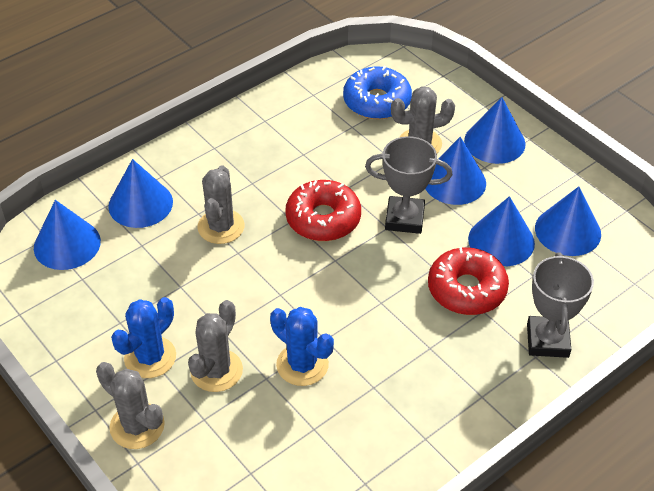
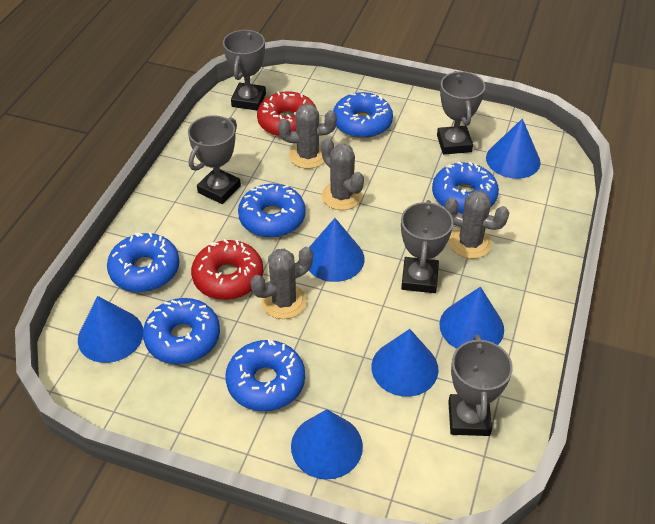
blue cactus: 2 -> 0
blue donut: 1 -> 6
grey trophy: 2 -> 5

